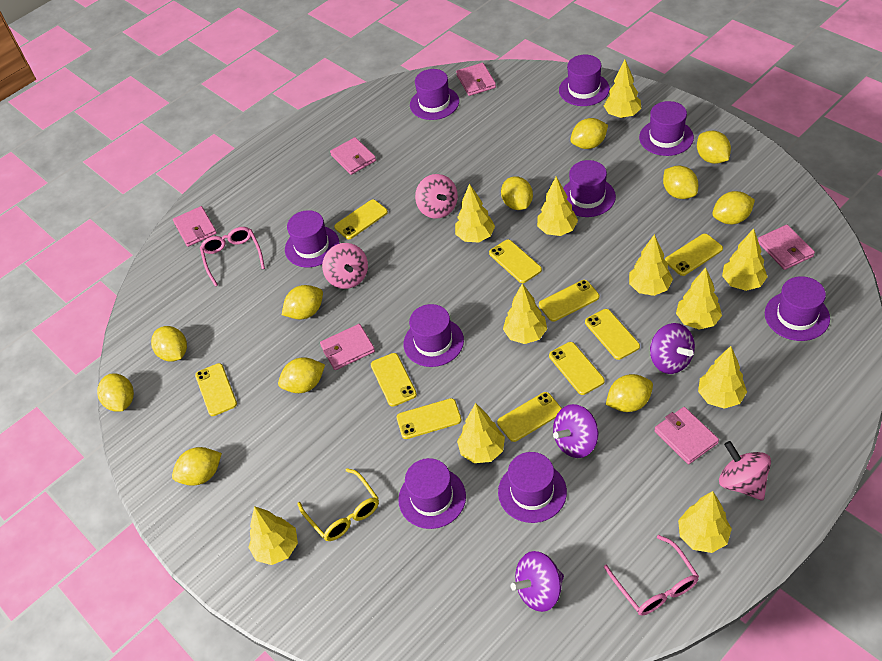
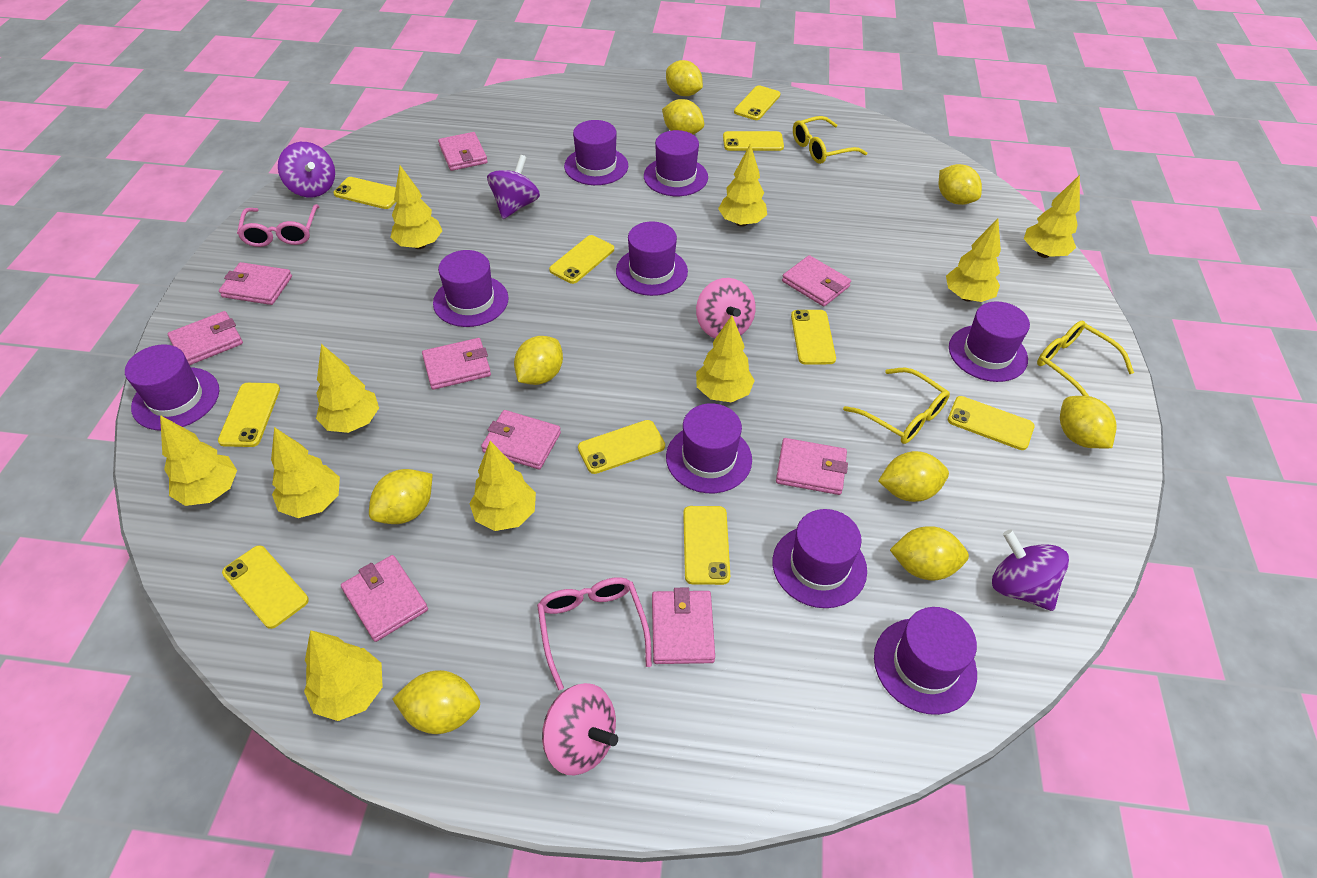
pink spinning top: 3 -> 2
pink wallet: 6 -> 9
yellow glasses: 1 -> 3
yellow lemon: 11 -> 9
yellow tree: 11 -> 10

